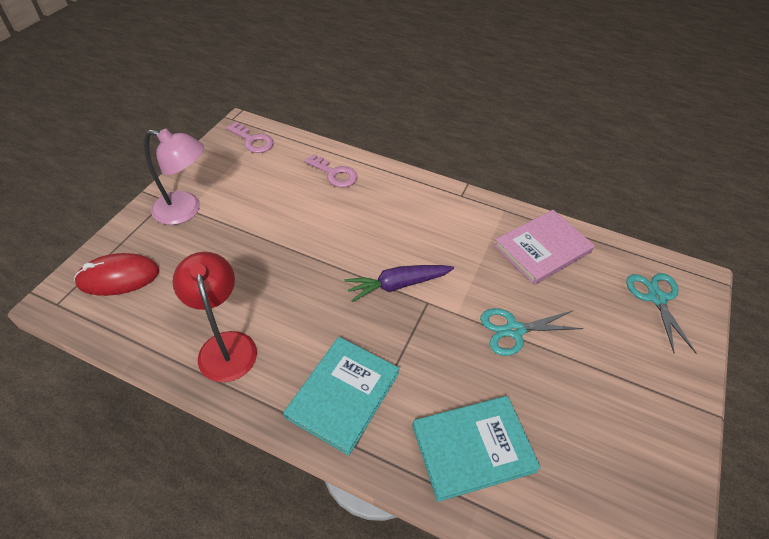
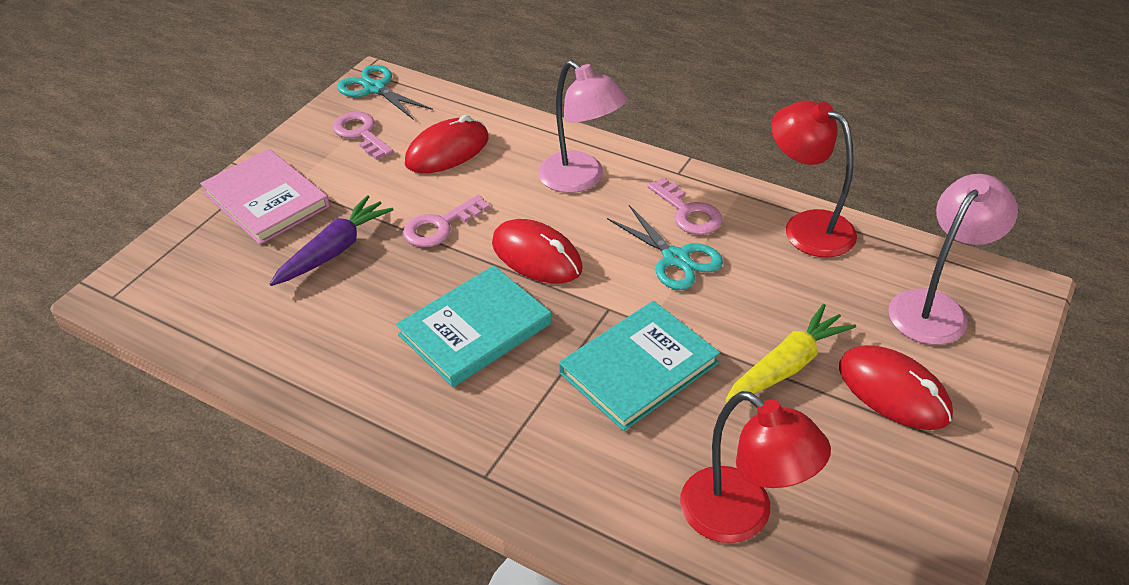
pink key: 2 -> 3
pink lamp: 1 -> 2
red lamp: 1 -> 2
red mouse: 1 -> 3
yellow carrot: 0 -> 1

